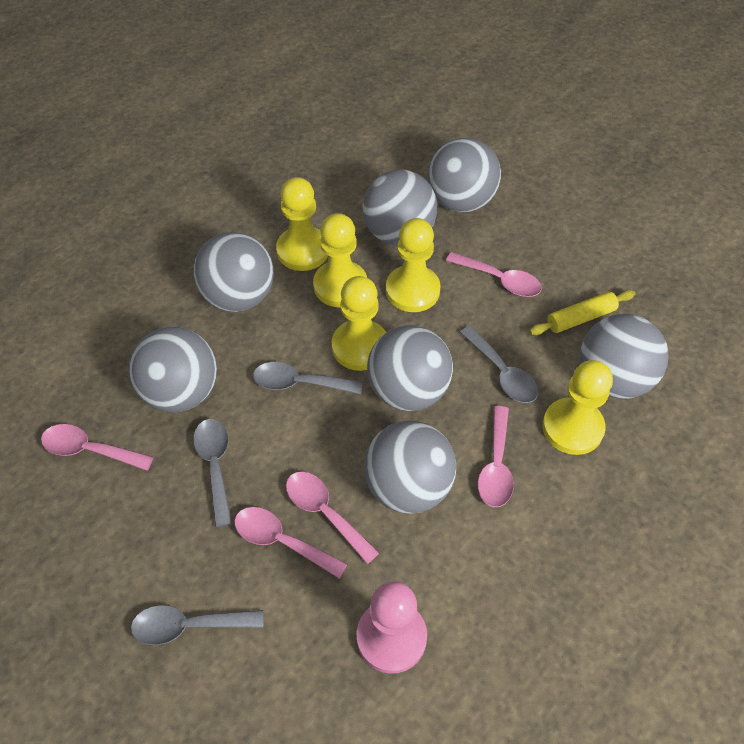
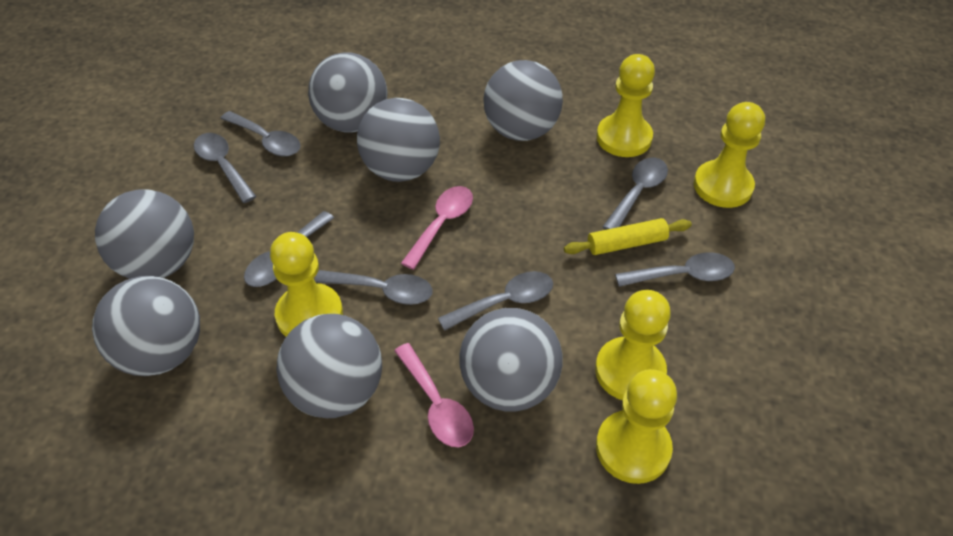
grey spoon: 4 -> 7
pink pawn: 1 -> 0
pink spoon: 5 -> 2

